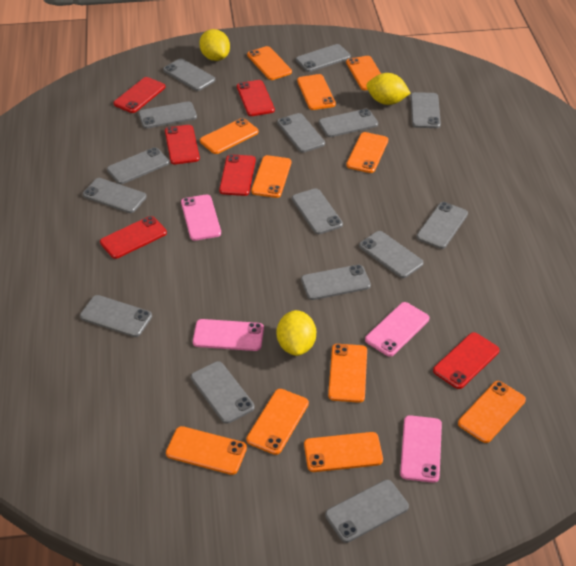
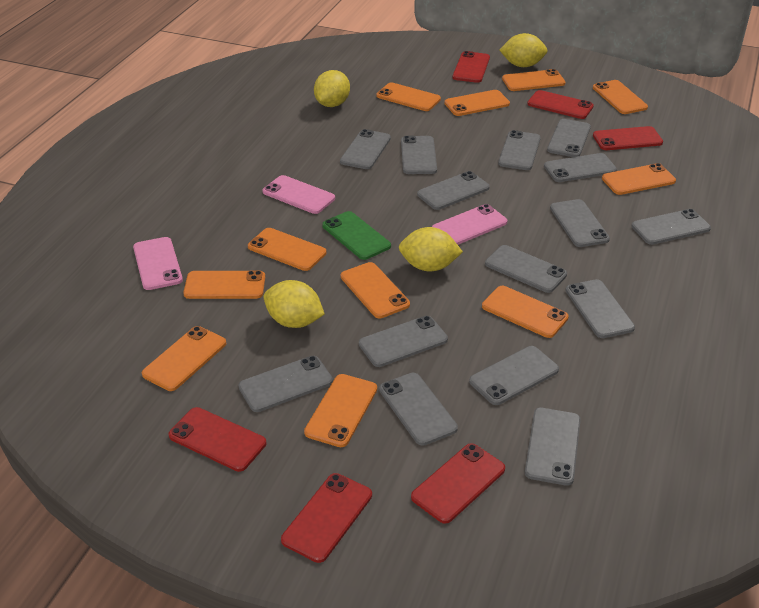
green phone: 0 -> 1
pink phone: 4 -> 3
yellow lemon: 3 -> 4

